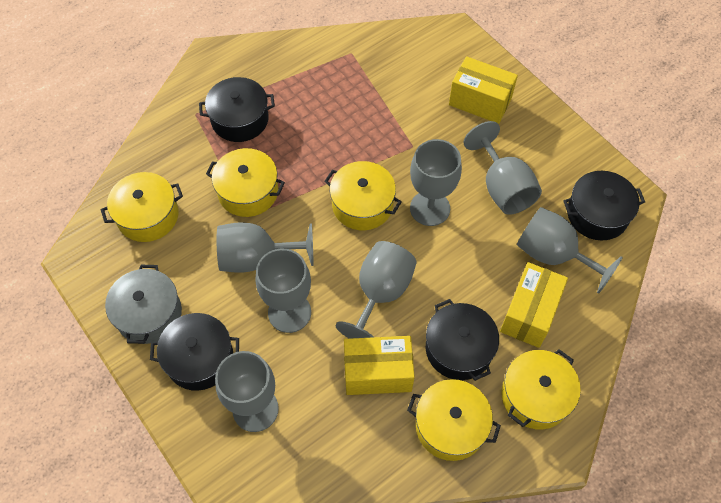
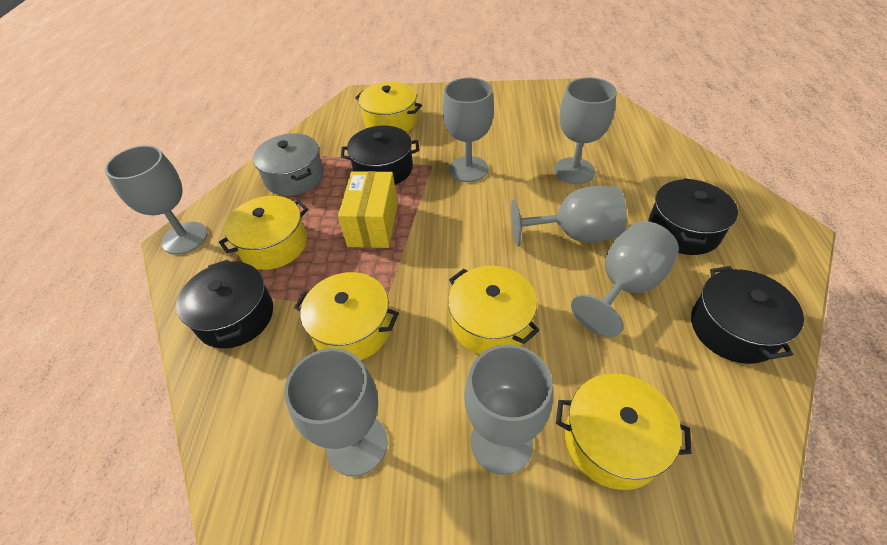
yellow box: 3 -> 1

